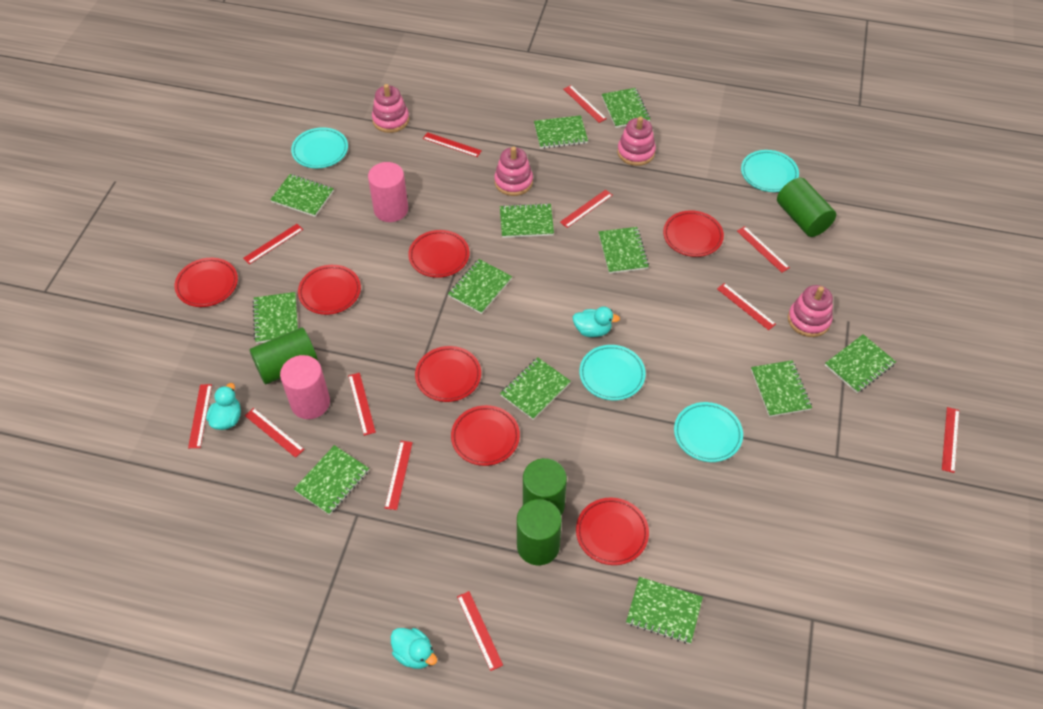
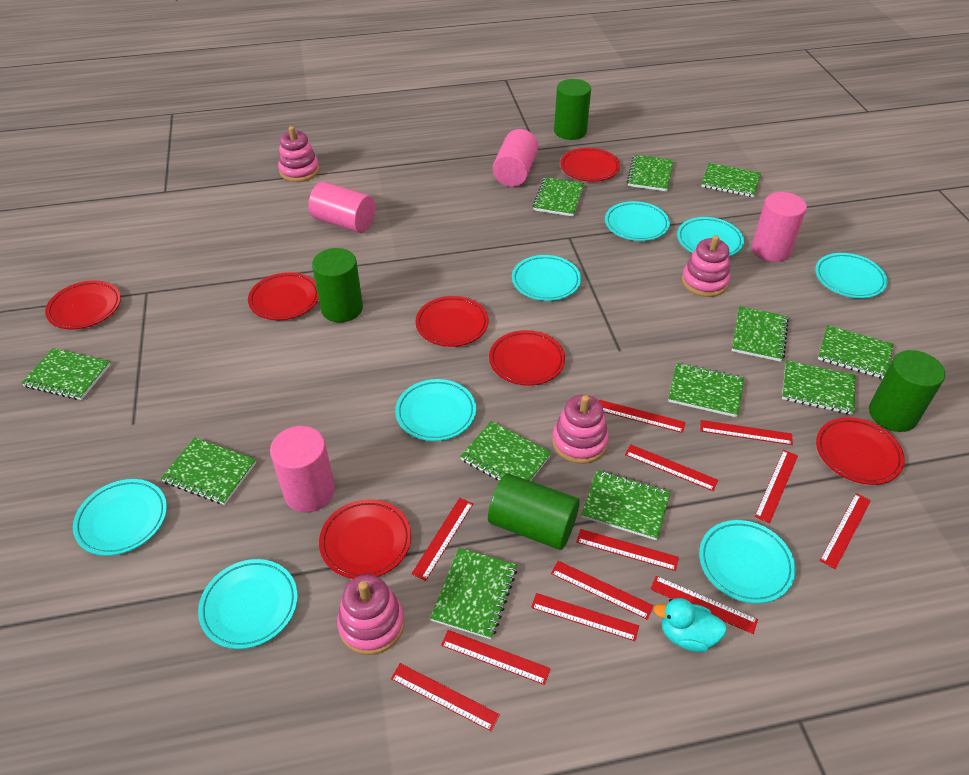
pink cylinder: 2 -> 4
turquoise duck: 3 -> 1
turquoise plate: 4 -> 8

